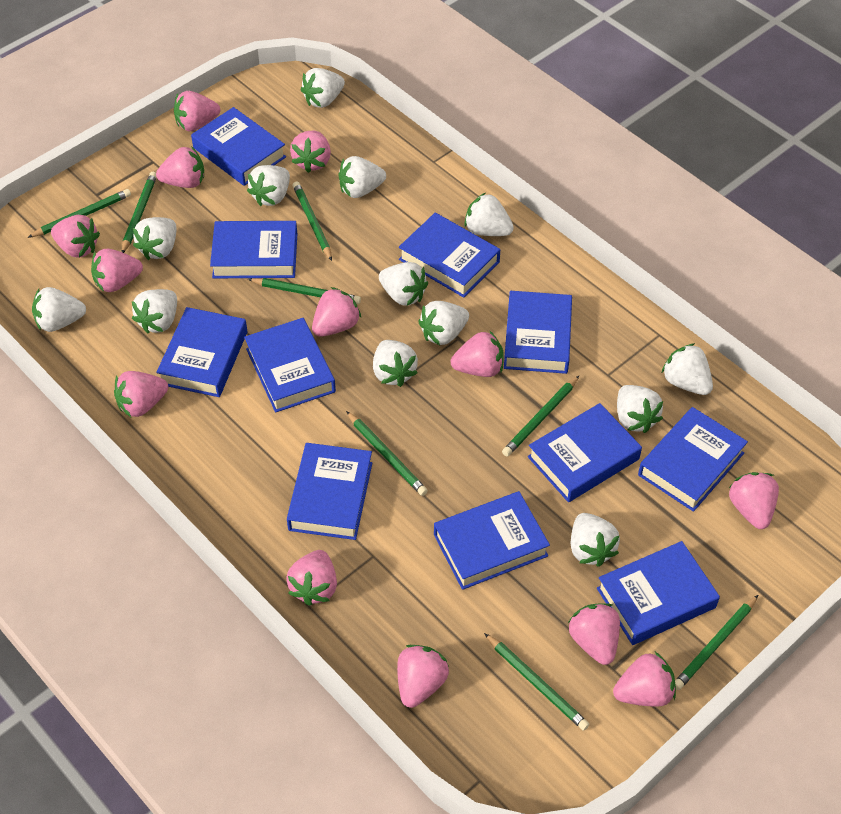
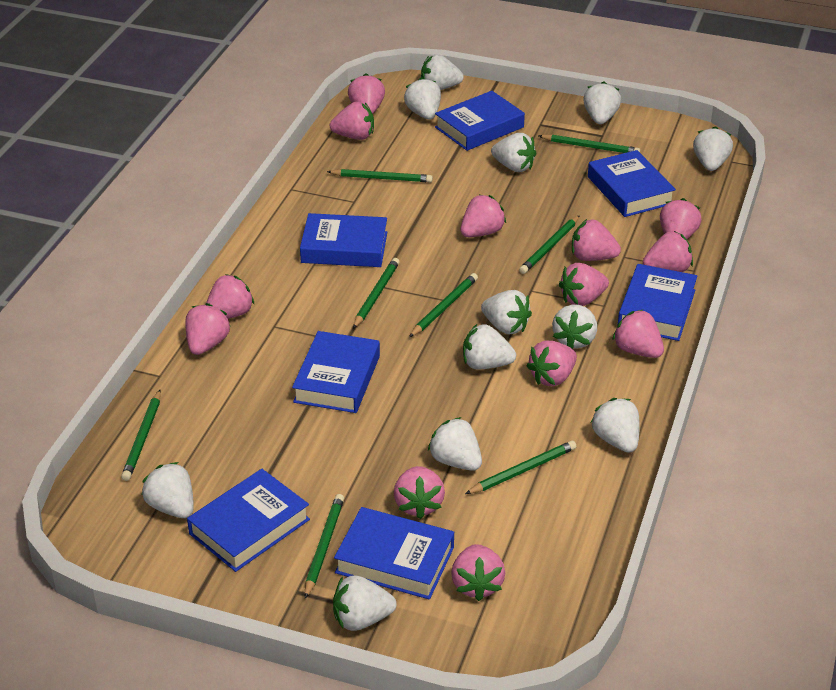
blue book: 11 -> 7
white strawberry: 13 -> 12

